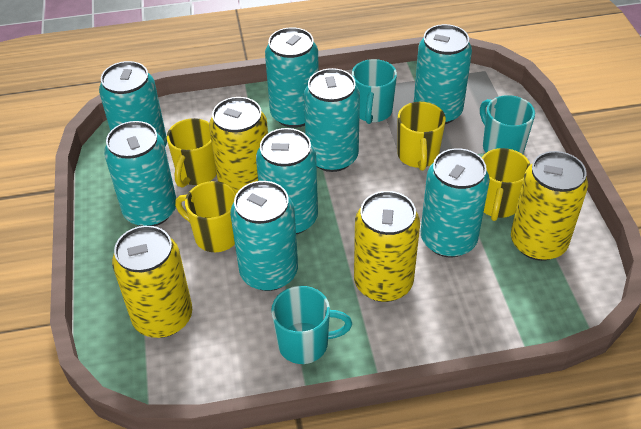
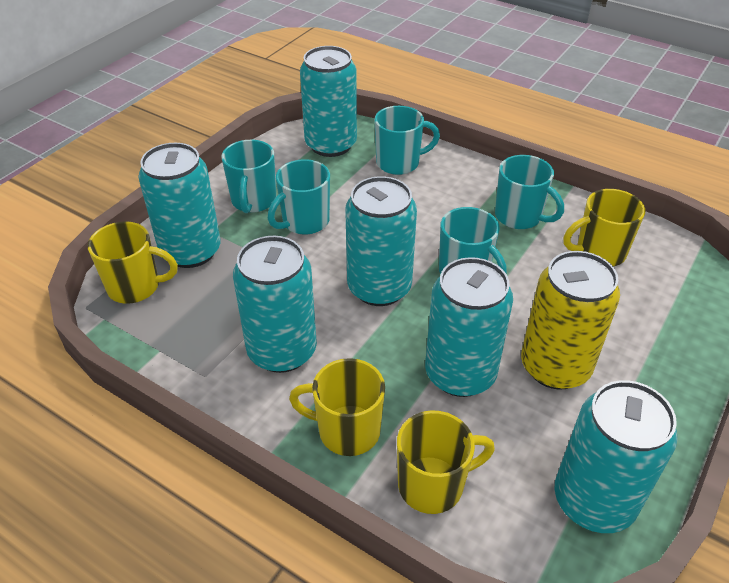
turquoise can: 8 -> 6
turquoise mug: 3 -> 5
yellow can: 4 -> 1

